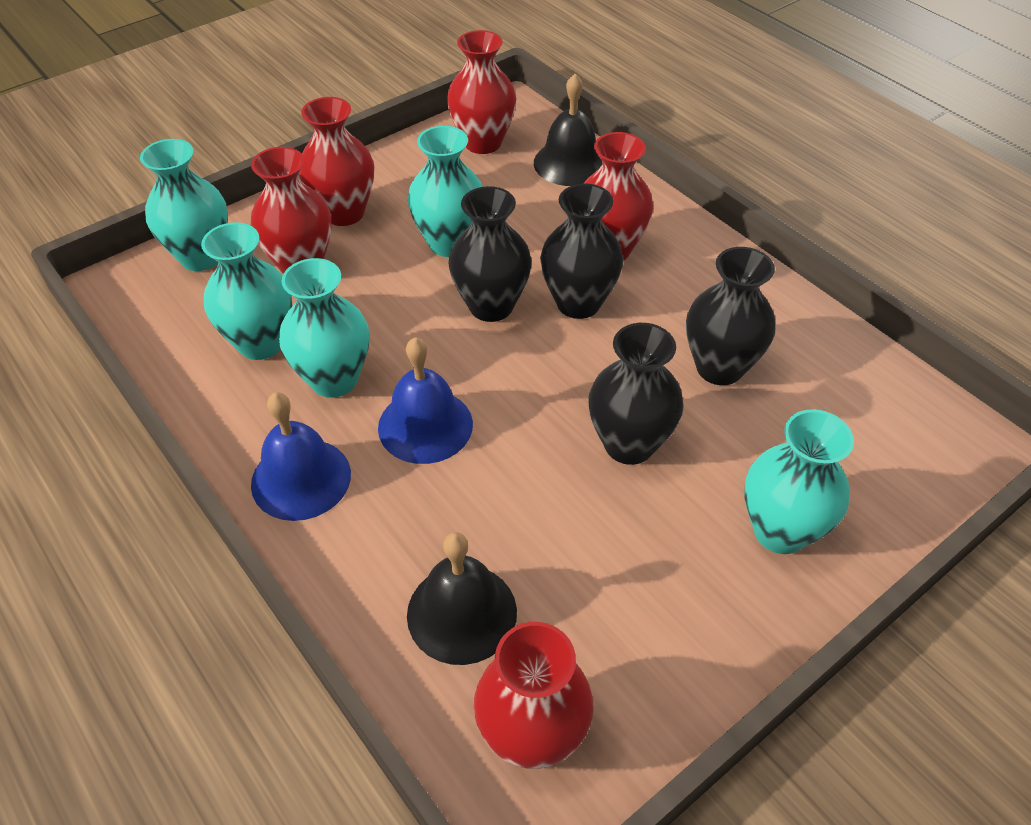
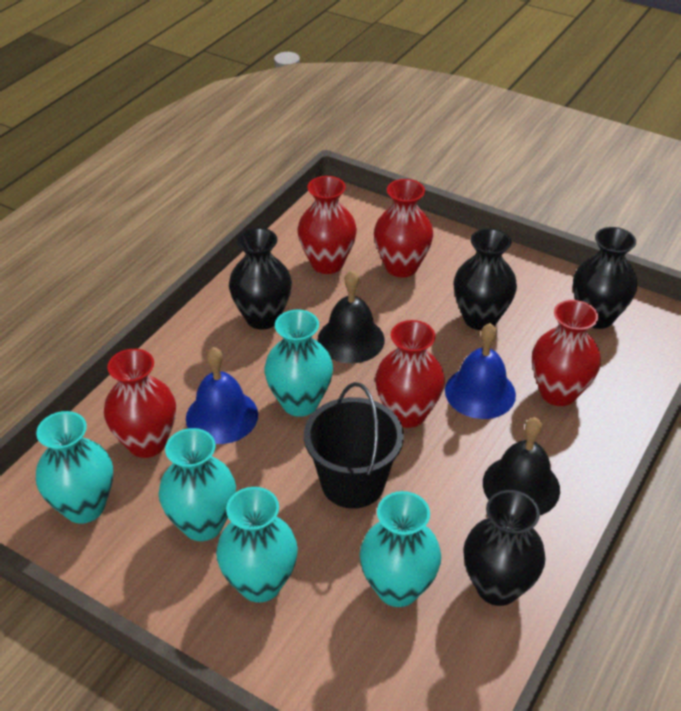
black bucket: 0 -> 1

